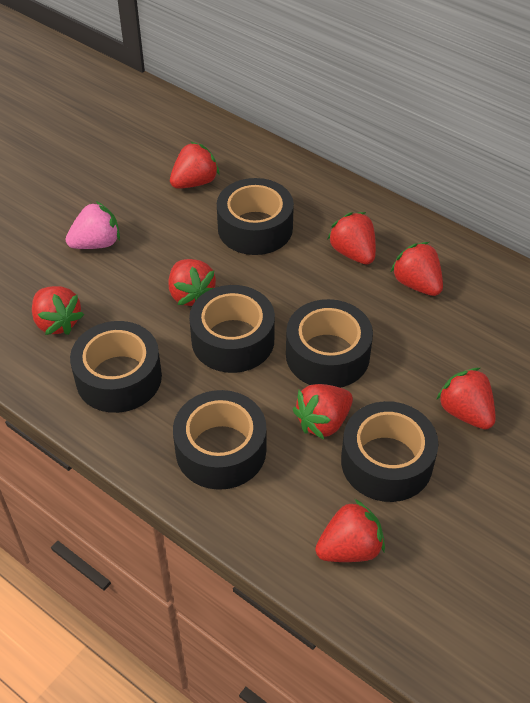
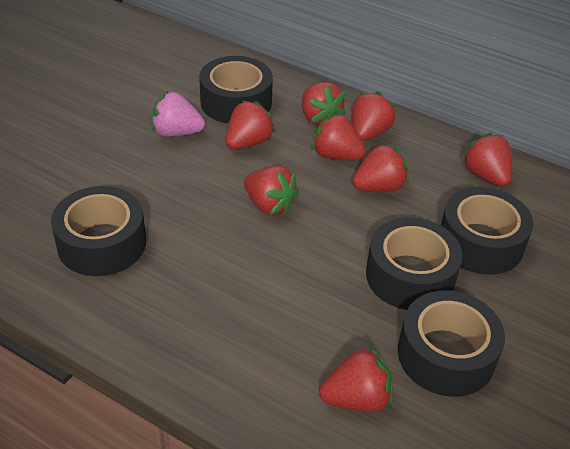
black tape: 6 -> 5

